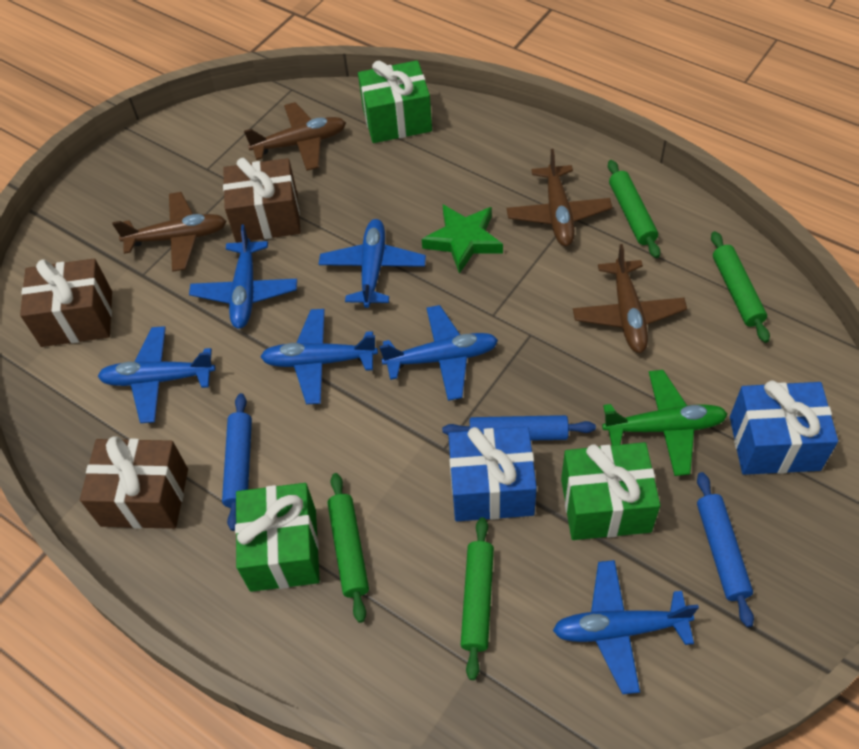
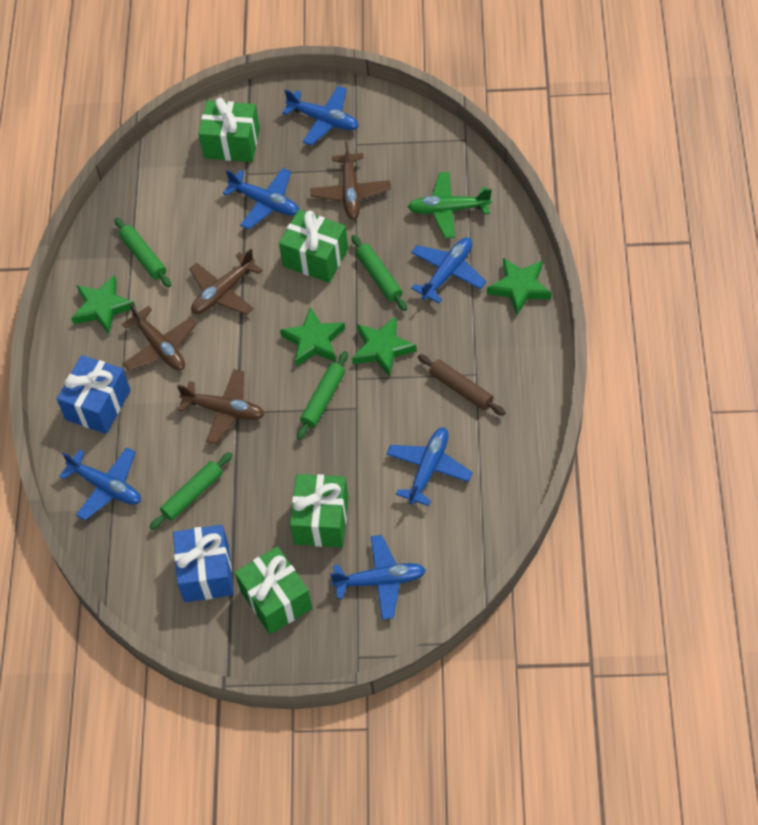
blue rolling pin: 3 -> 0
brown gift: 3 -> 0
brown rolling pin: 0 -> 1
green gift: 3 -> 4
green star: 1 -> 4

